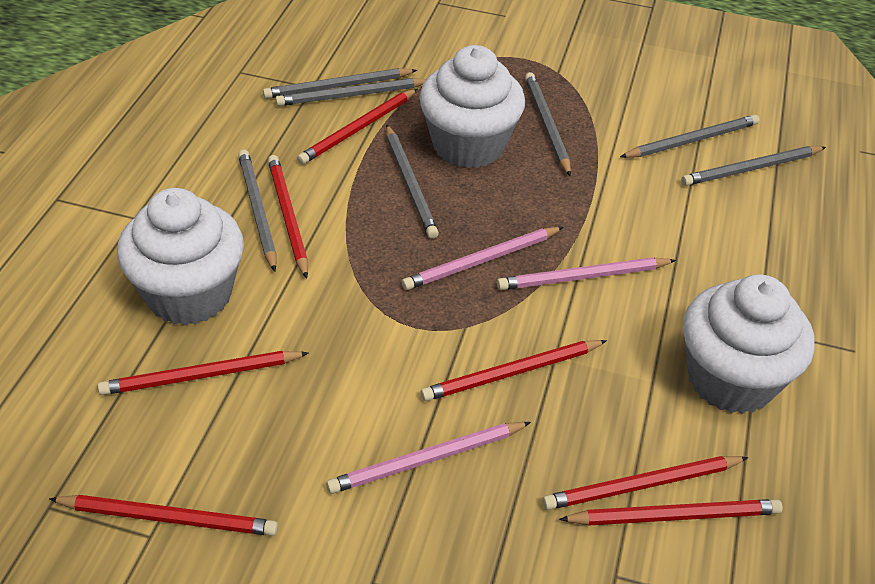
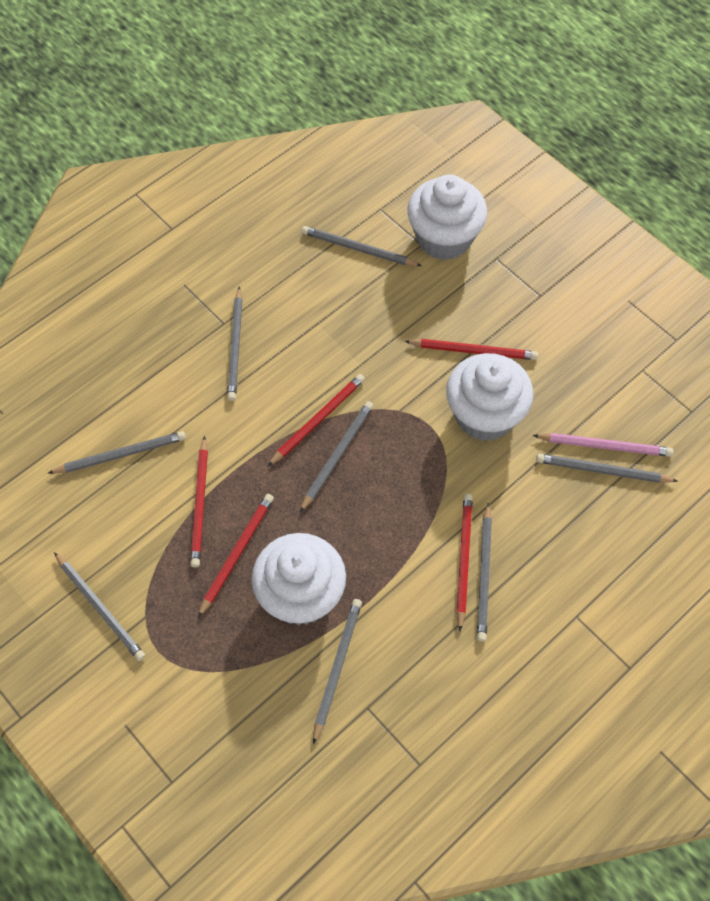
grey pencil: 7 -> 8
pink pencil: 3 -> 1
red pencil: 7 -> 5

